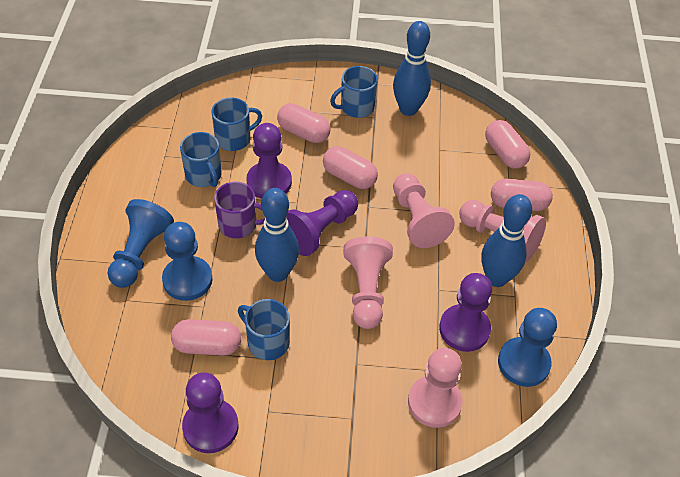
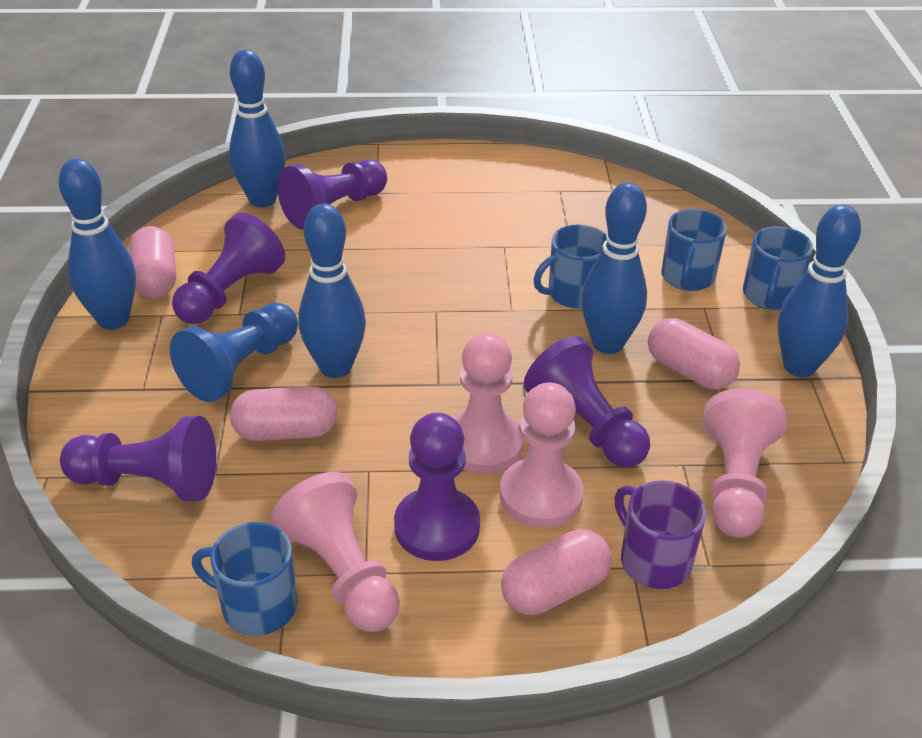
blue bowling pin: 3 -> 5
blue pawn: 3 -> 1
pink capsule: 5 -> 4
purple pawn: 4 -> 5

